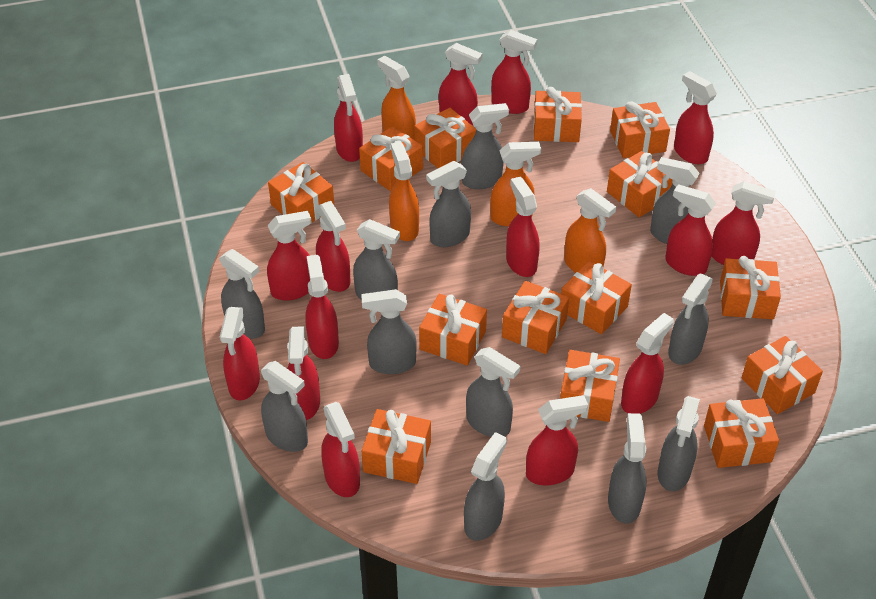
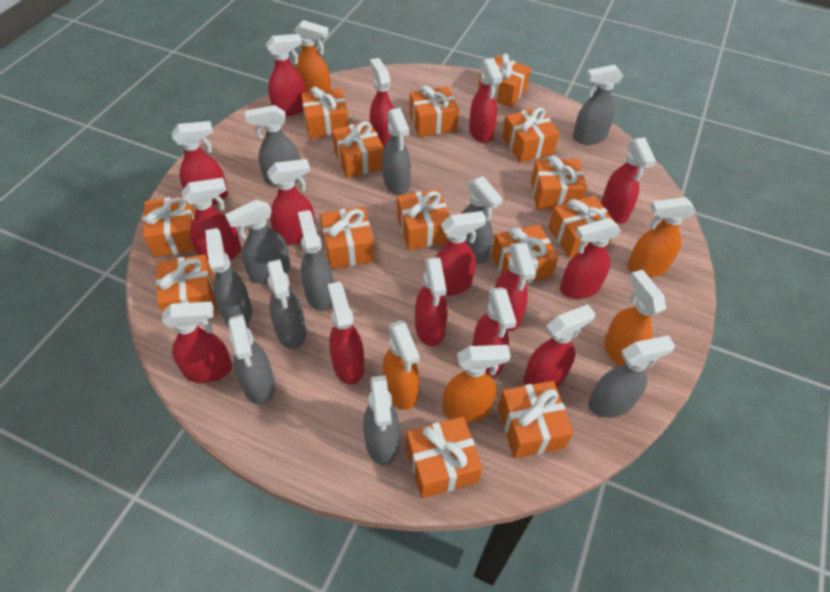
grey spray bottle: 12 -> 11
orange spray bottle: 4 -> 5

